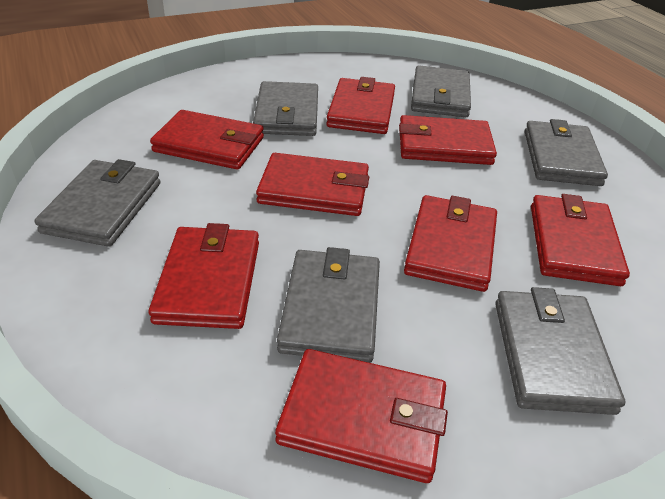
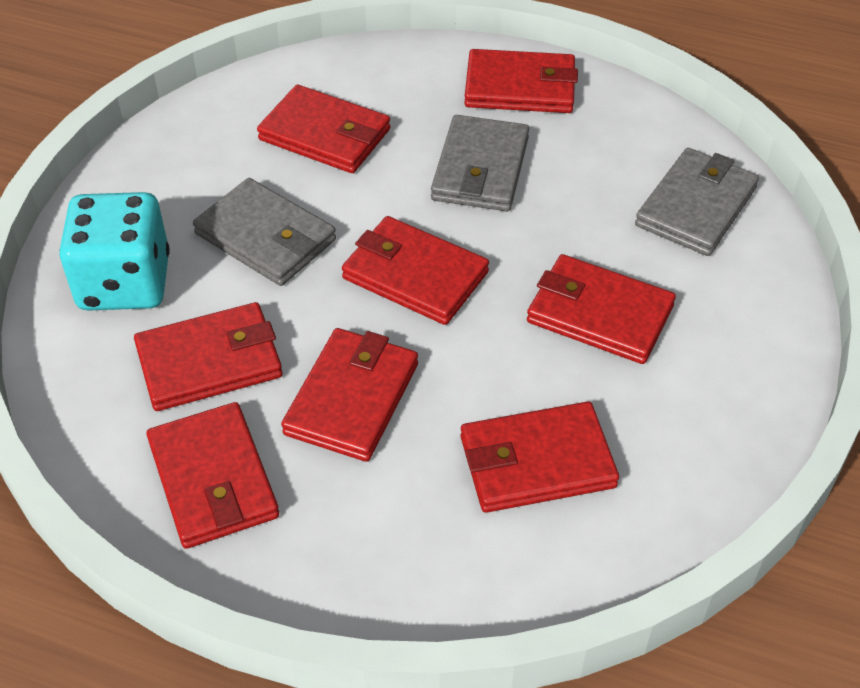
grey wallet: 6 -> 3
turquoise dice: 0 -> 1

